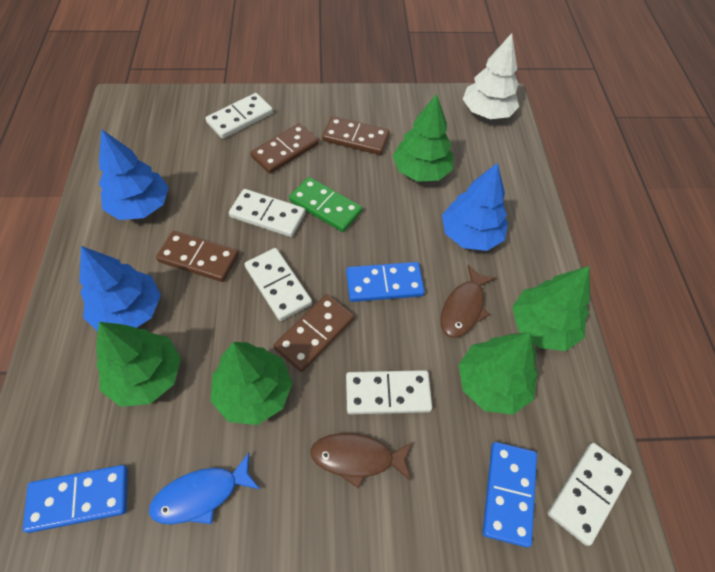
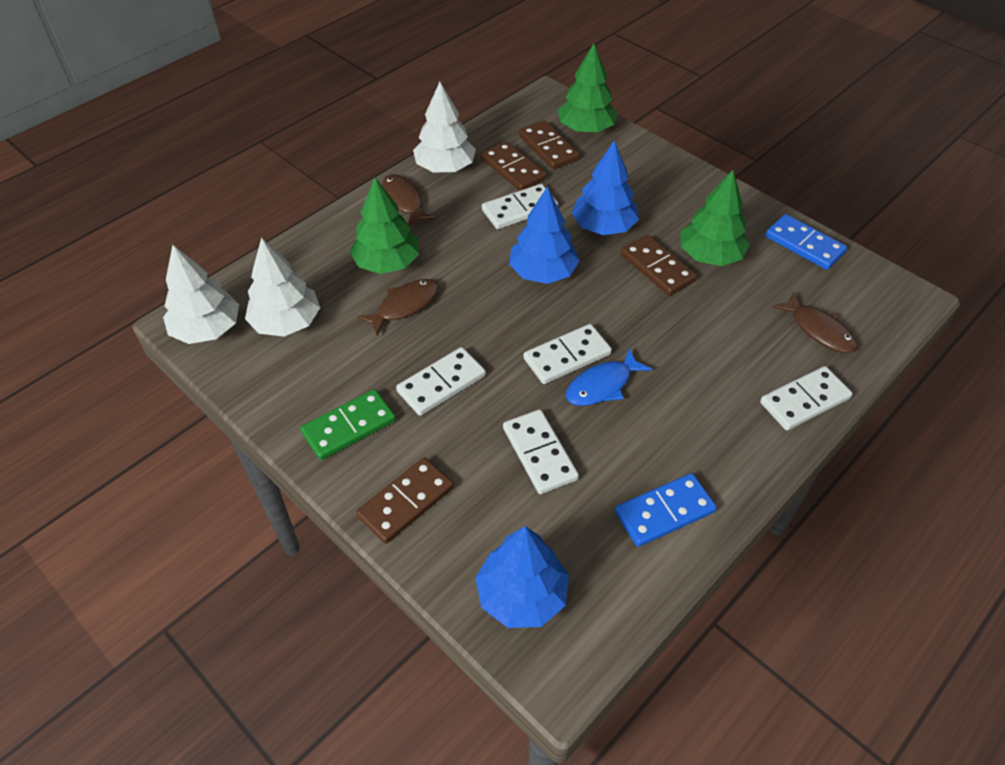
blue domino: 3 -> 2
brown fish: 2 -> 3
green tree: 5 -> 3
white tree: 1 -> 3

